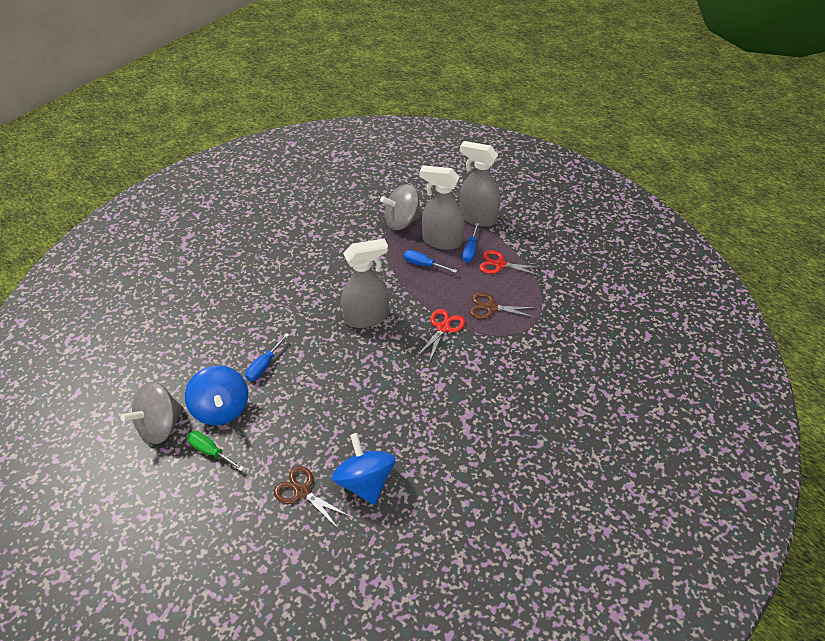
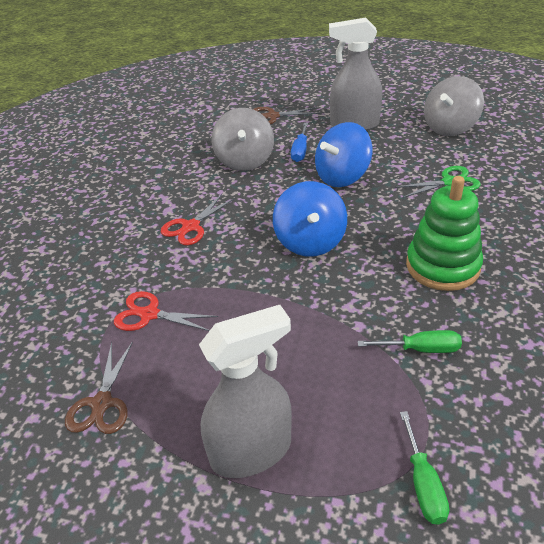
blue screwdriver: 3 -> 1
green scissors: 0 -> 1
green screwdriver: 1 -> 2
green stacking toy: 0 -> 1
grey spray bottle: 3 -> 2

